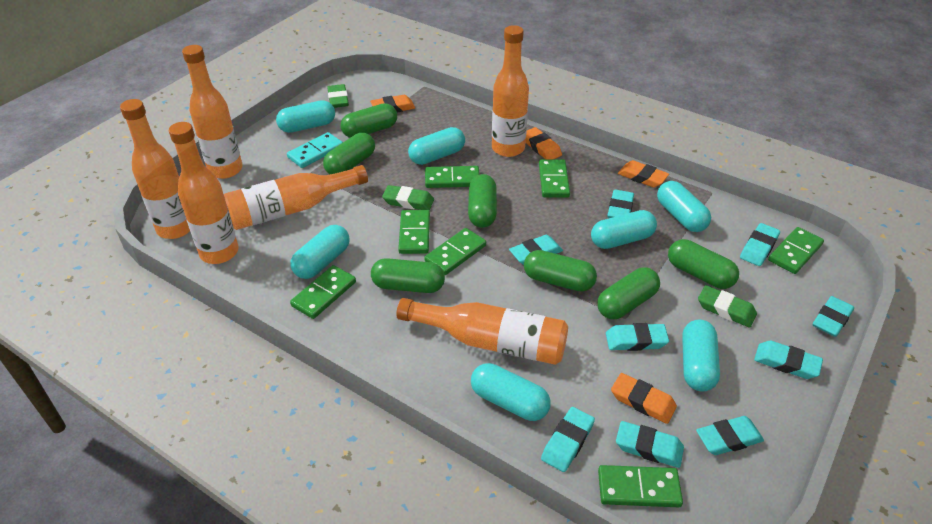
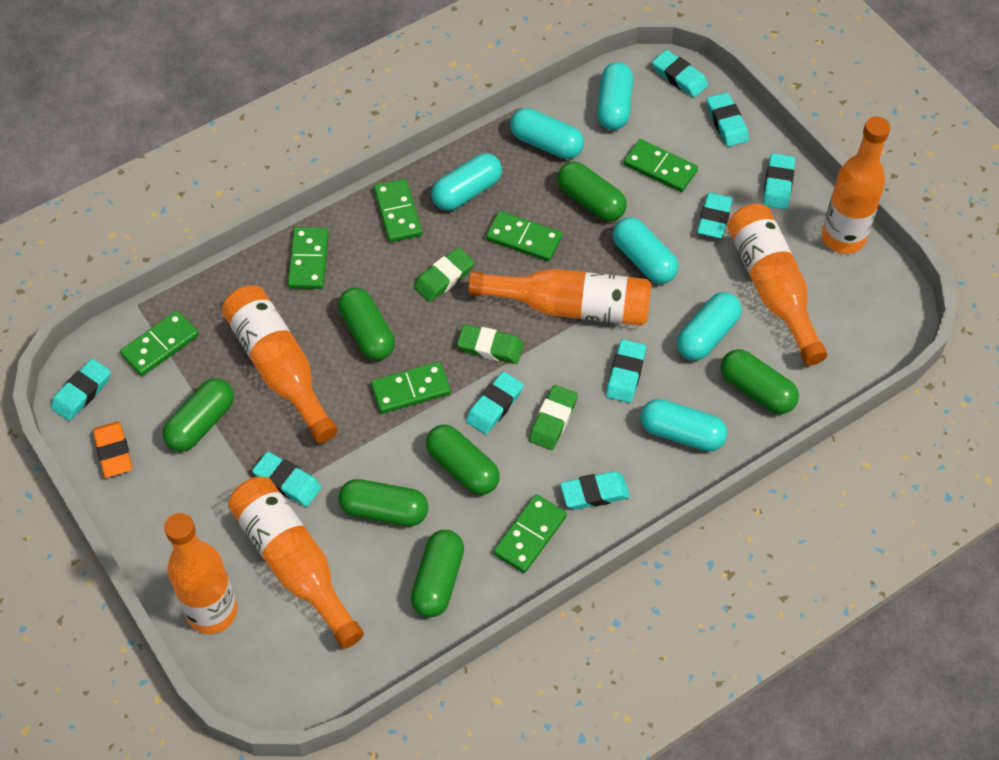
orange eraser: 4 -> 1
turquoise capsule: 7 -> 6
turquoise domino: 1 -> 0

